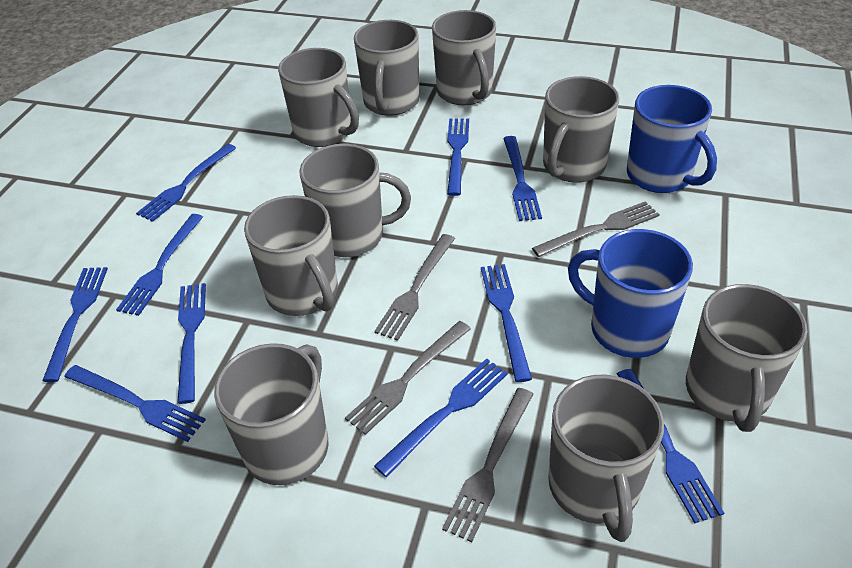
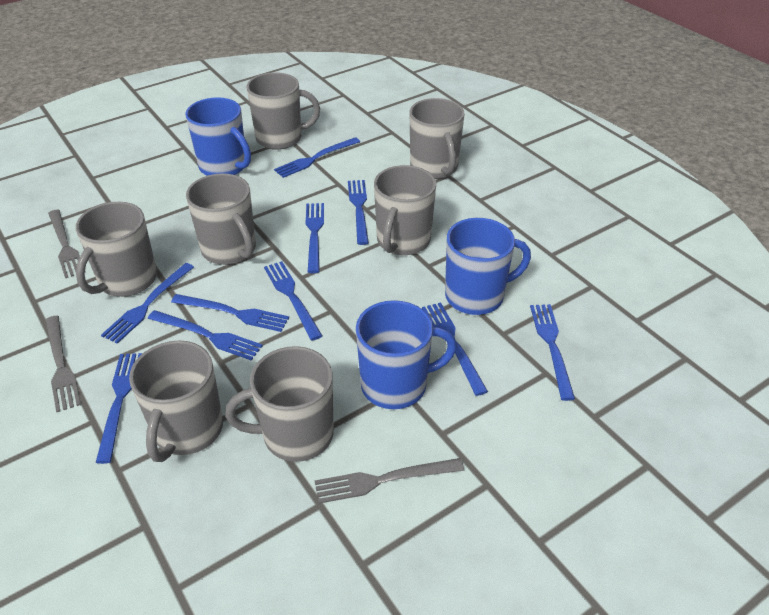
blue mug: 2 -> 3
grey fork: 4 -> 3
grey mug: 9 -> 7

